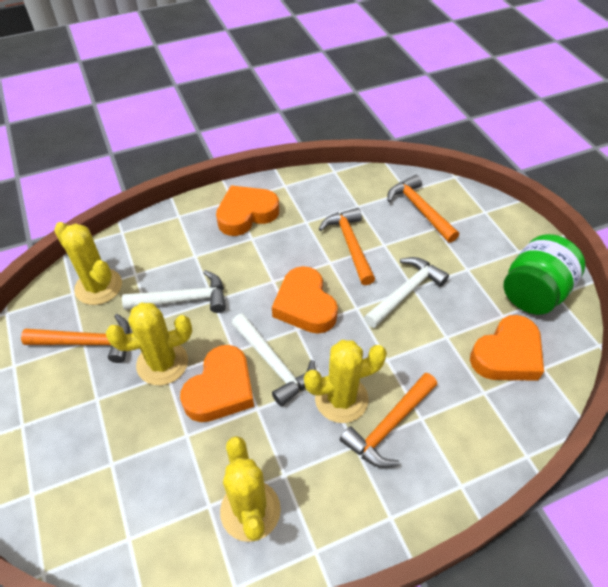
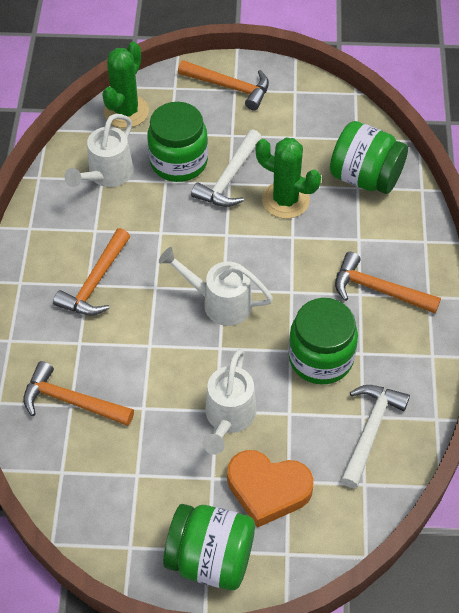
green cactus: 0 -> 2
green jar: 1 -> 4
orange heart: 4 -> 1
white hammer: 3 -> 2
white watering can: 0 -> 3
yellow cactus: 4 -> 0

